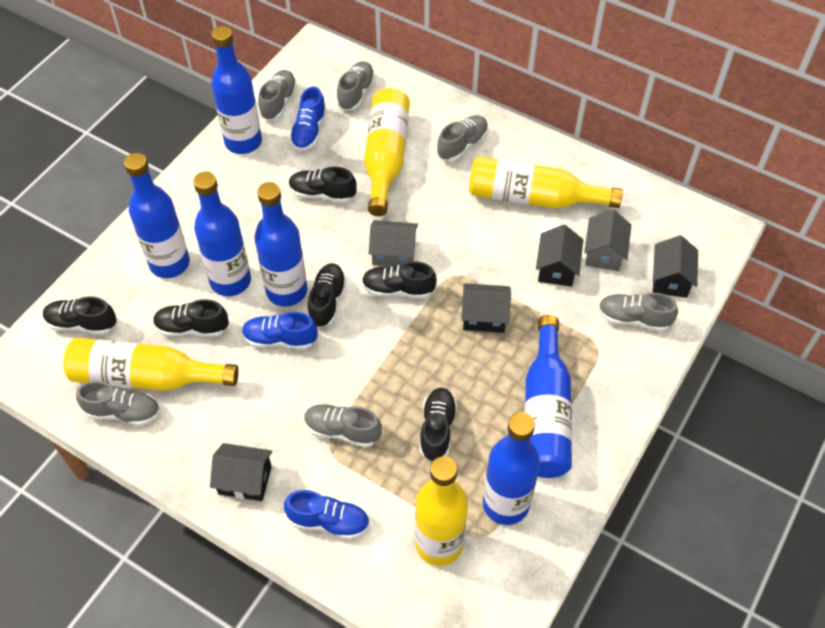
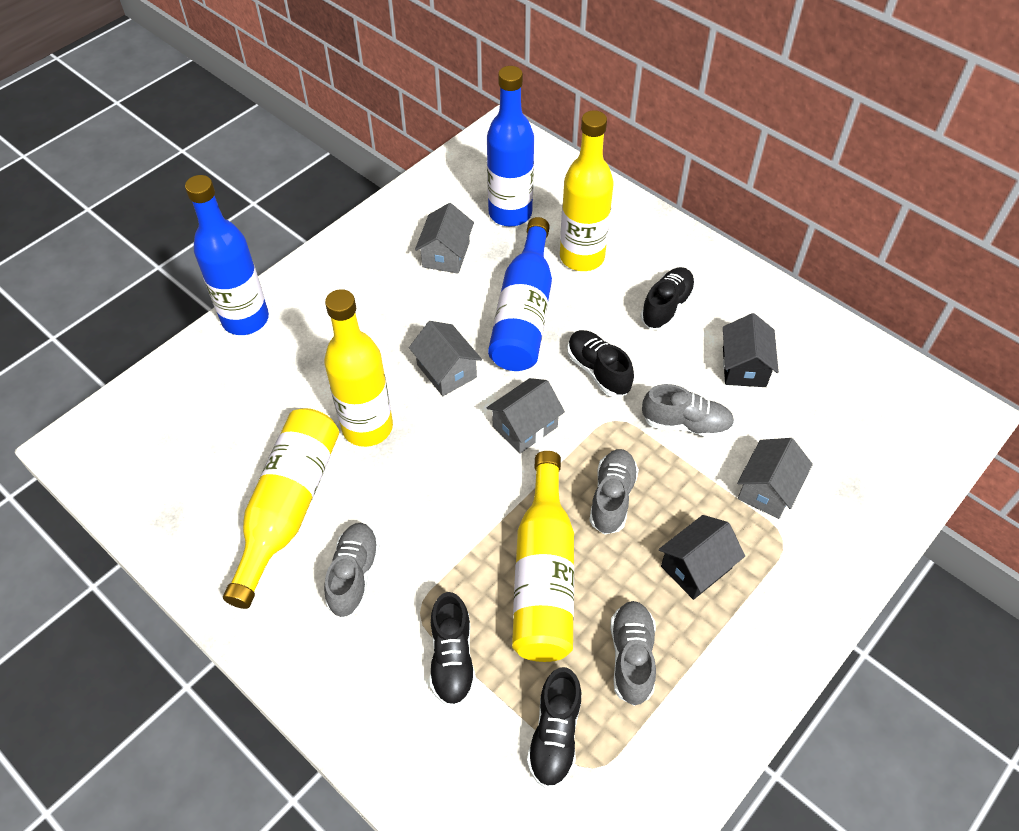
black house: 4 -> 2
black shoe: 6 -> 4
blue bottle: 6 -> 3
blue shoe: 3 -> 0
grey house: 2 -> 4
grey shoe: 6 -> 4

